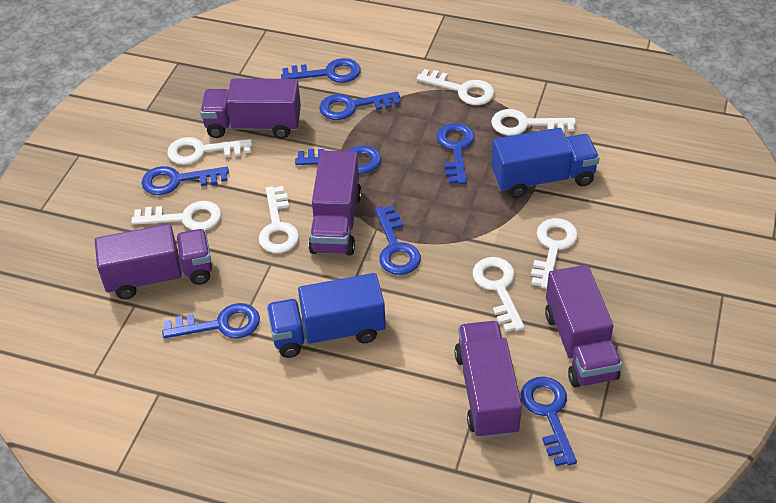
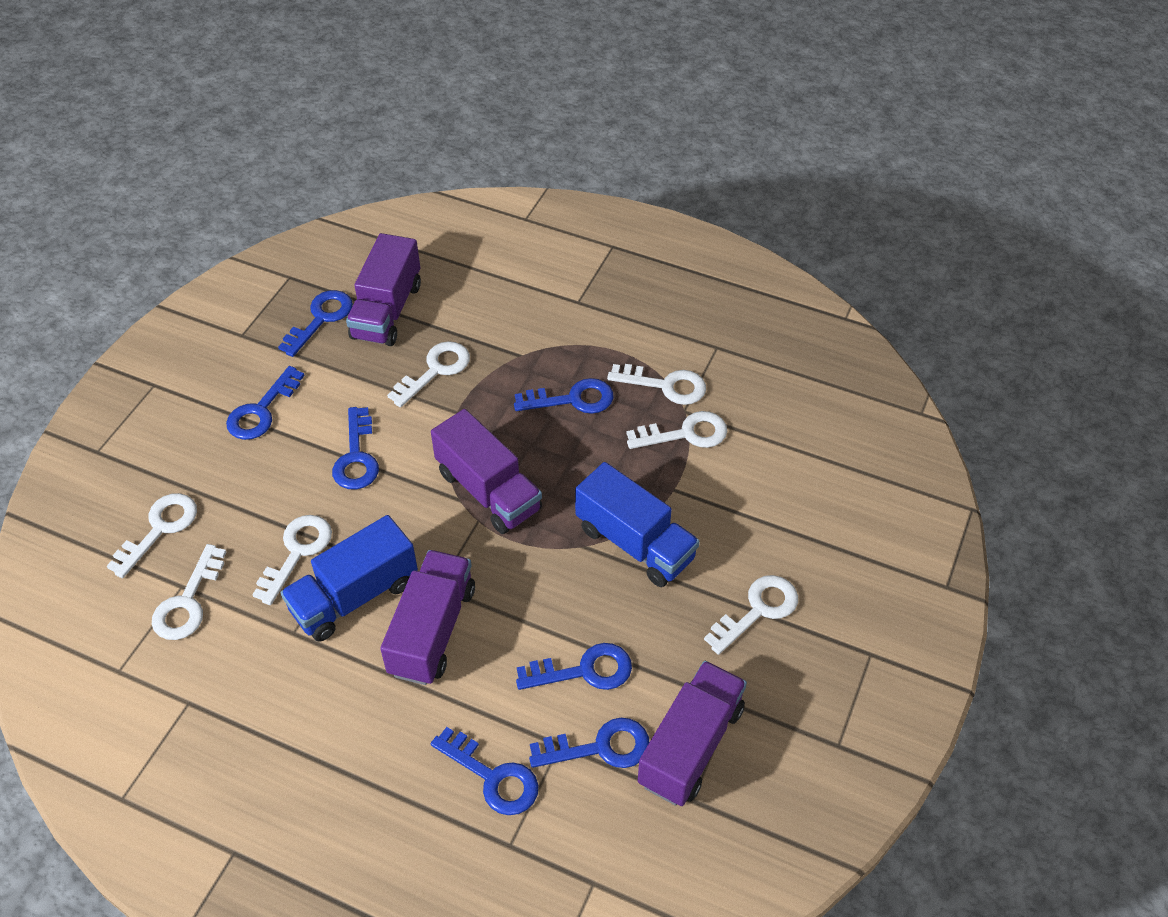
blue key: 8 -> 7
purple truck: 5 -> 4

